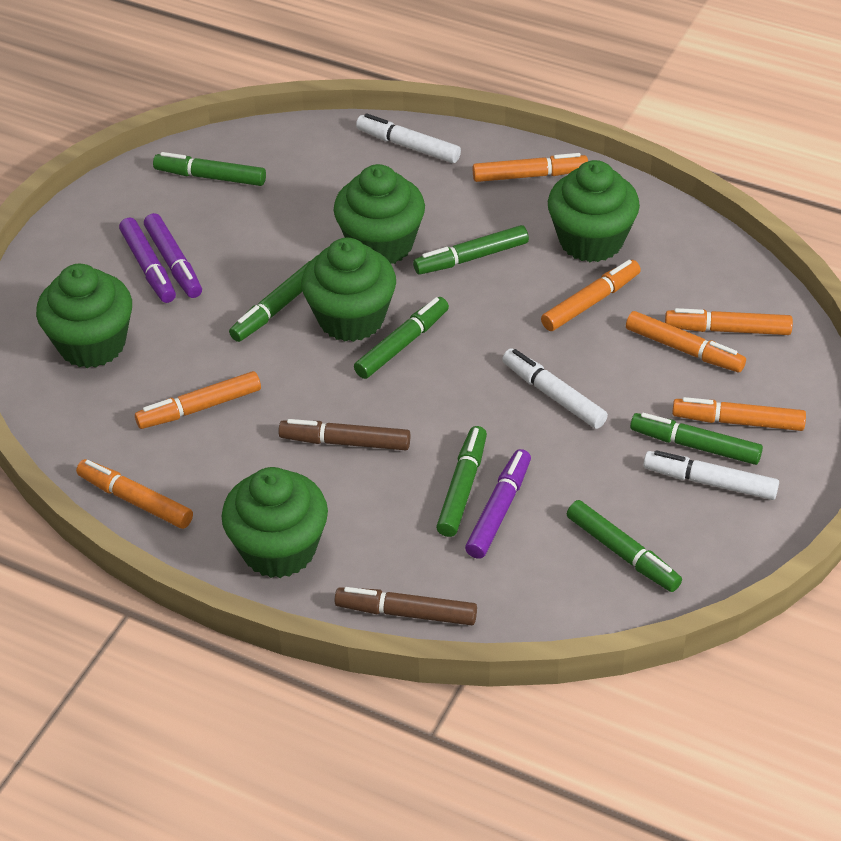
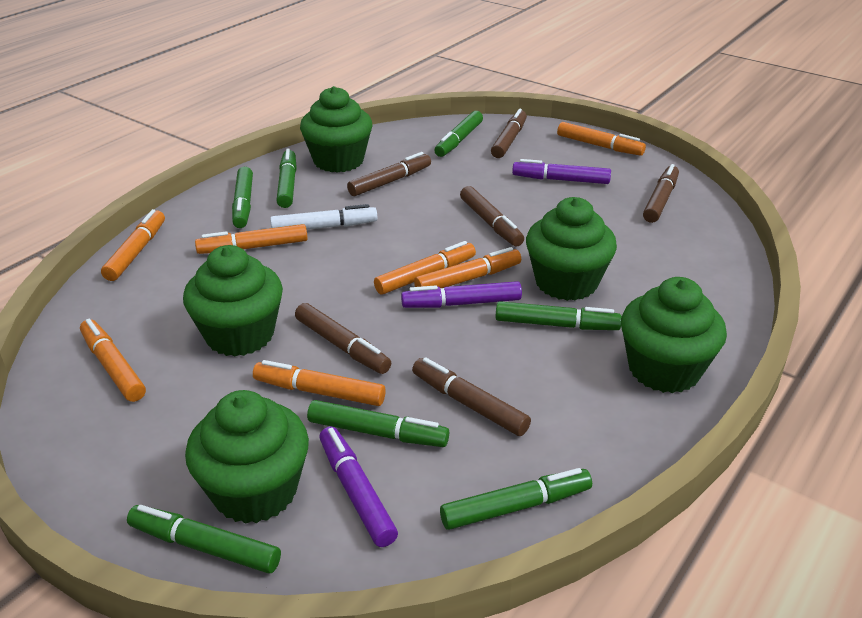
brown marker: 2 -> 6
white marker: 3 -> 1

